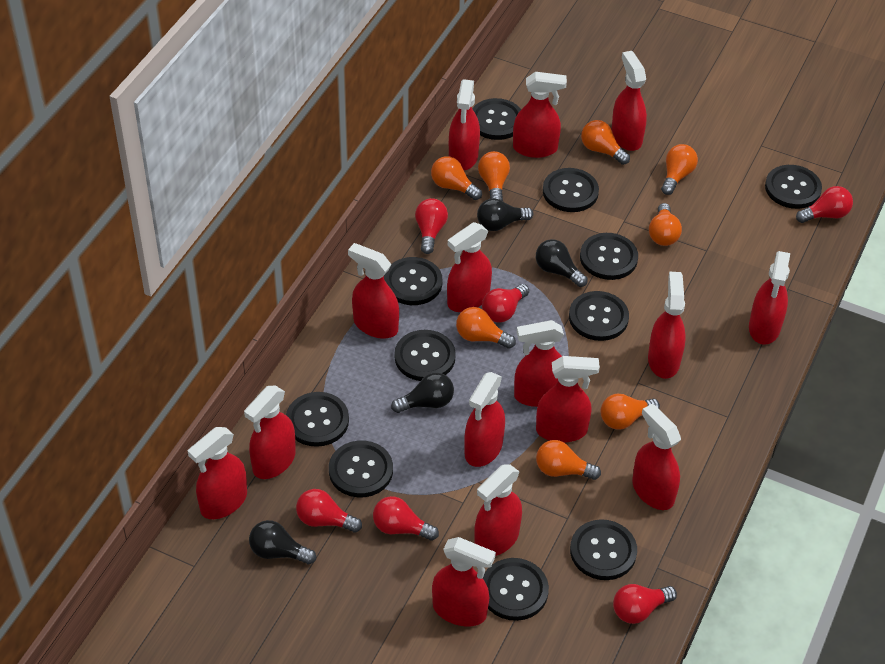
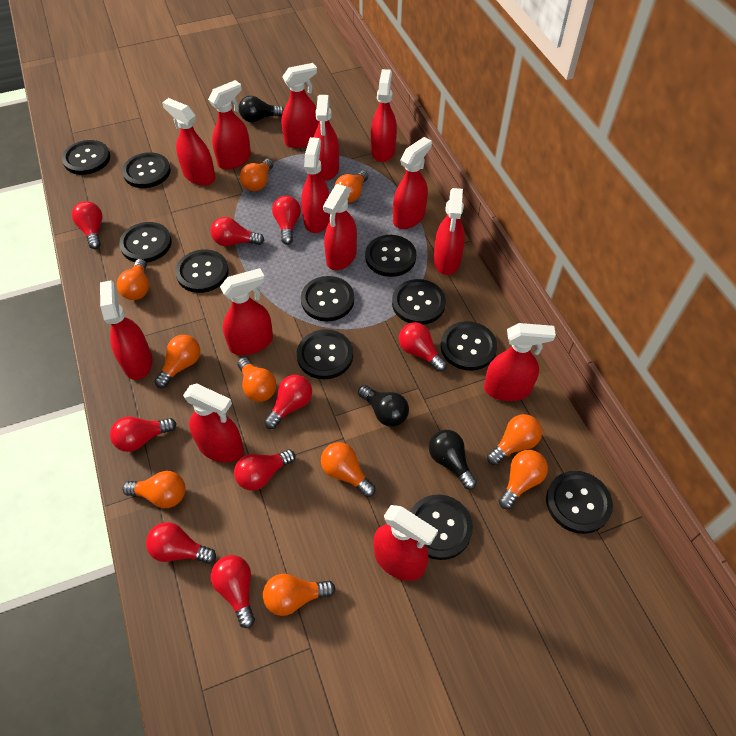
black light bulb: 4 -> 3
orange light bulb: 8 -> 10
red light bulb: 6 -> 9
red spray bottle: 15 -> 14

